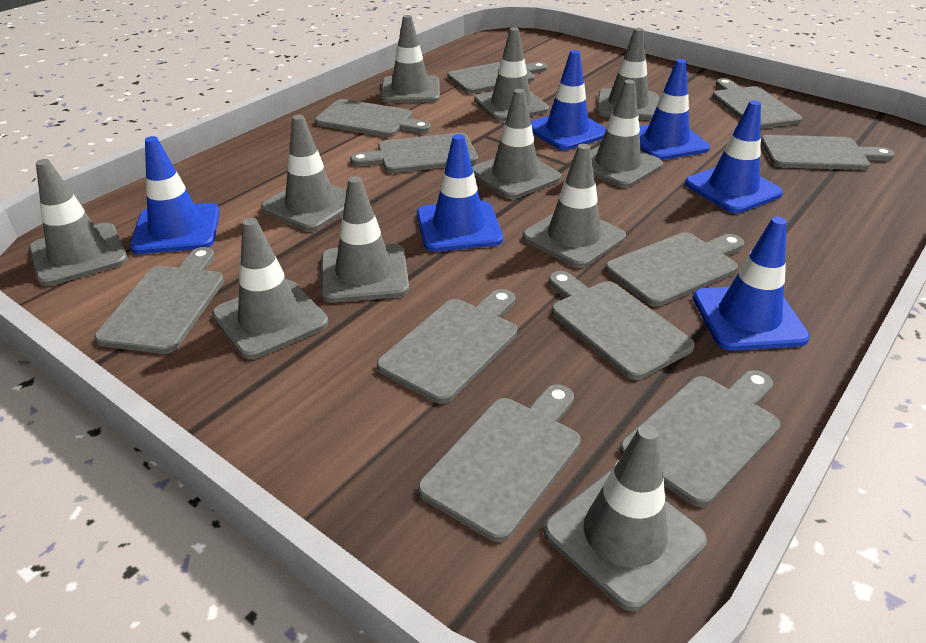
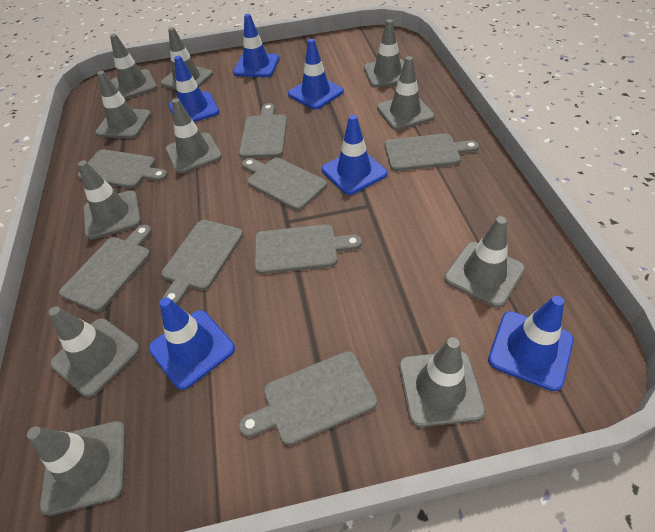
grey cutting board: 11 -> 8

